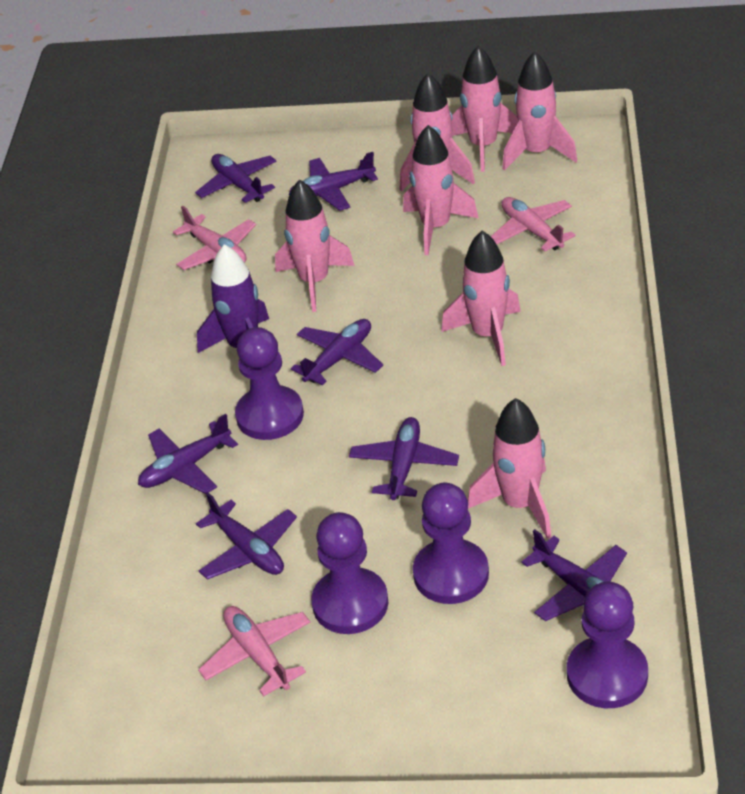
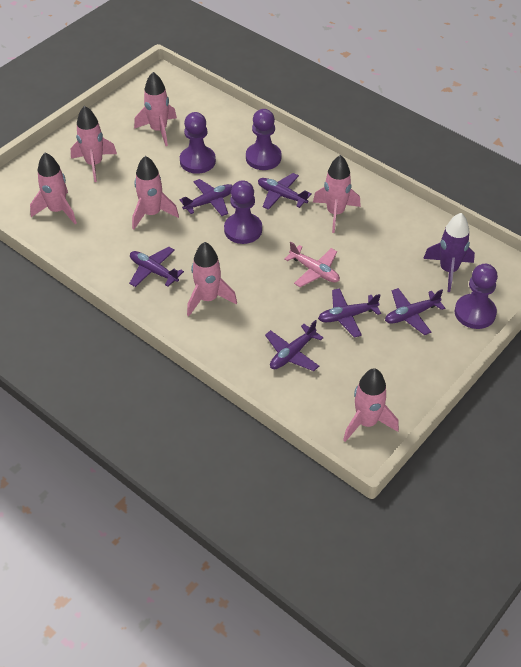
pink plane: 3 -> 1
purple plane: 7 -> 6

